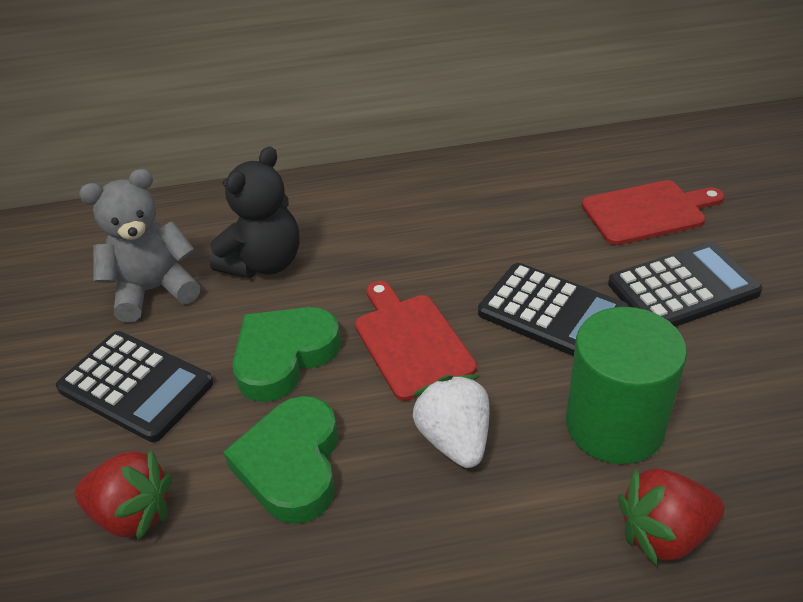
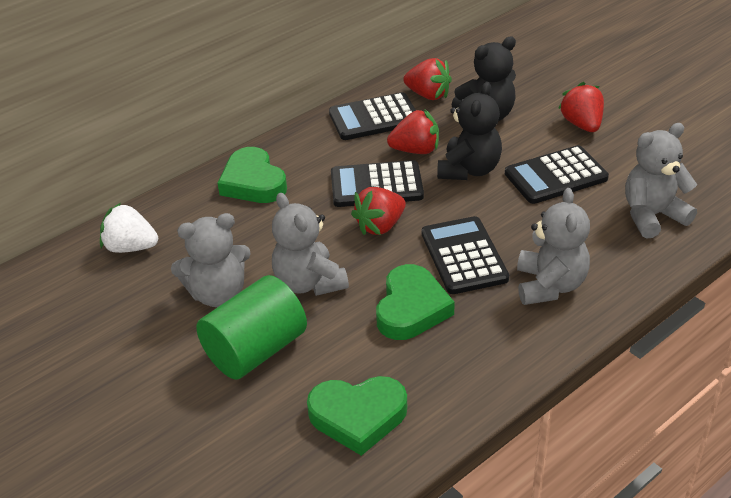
black calculator: 3 -> 4
black teddy bear: 1 -> 2
green heart: 2 -> 3
grey teddy bear: 1 -> 4
red cutting board: 2 -> 0
red strawberry: 2 -> 4

